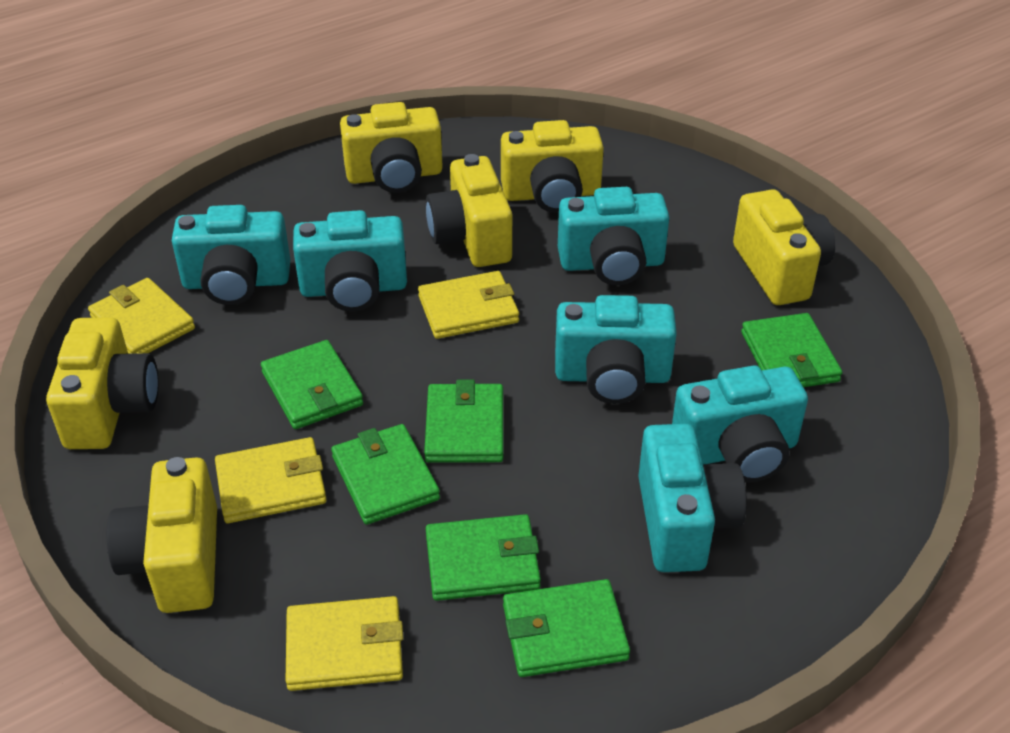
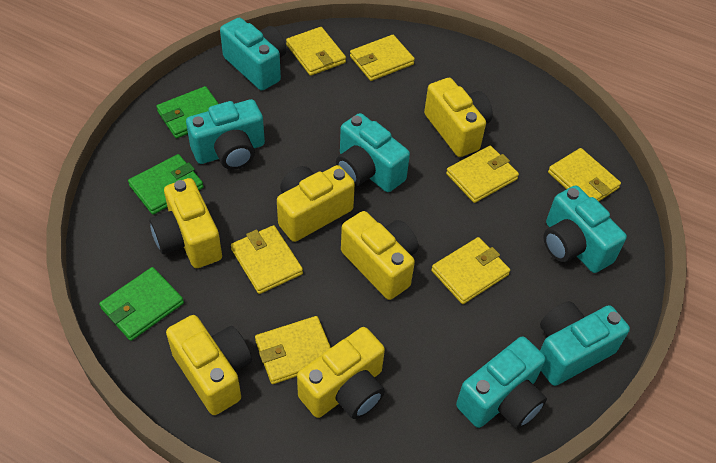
green wallet: 6 -> 3
yellow wallet: 4 -> 7

